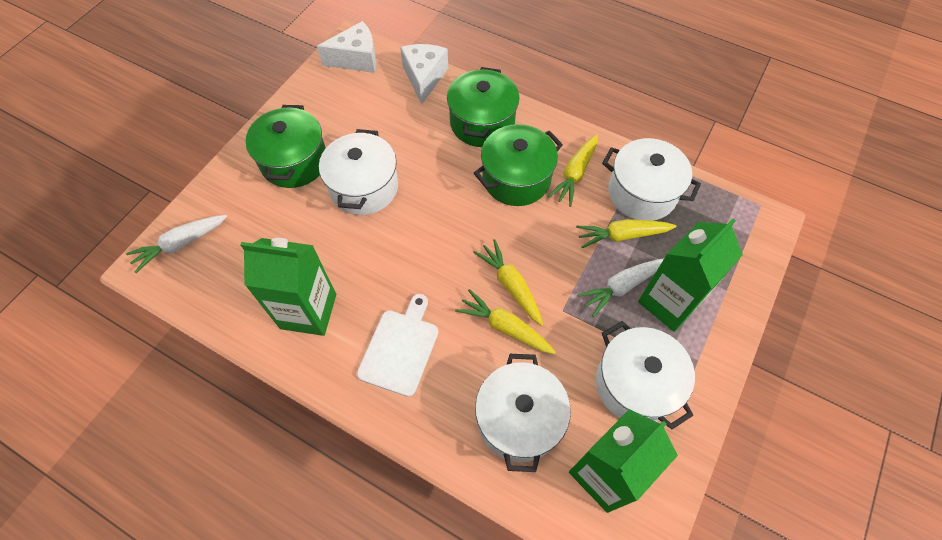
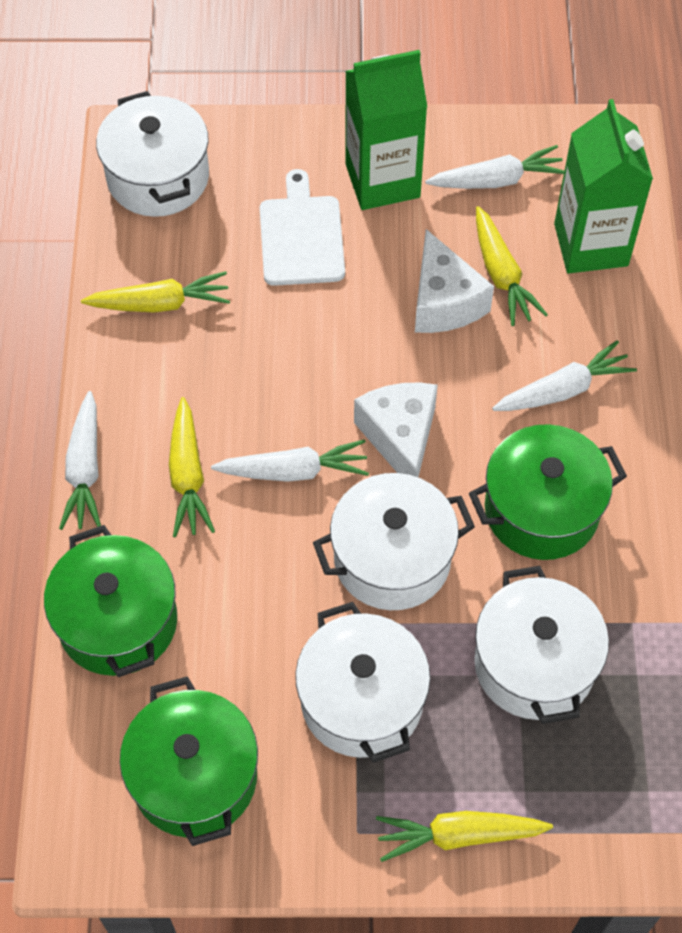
green carton: 3 -> 2
white carrot: 2 -> 4

